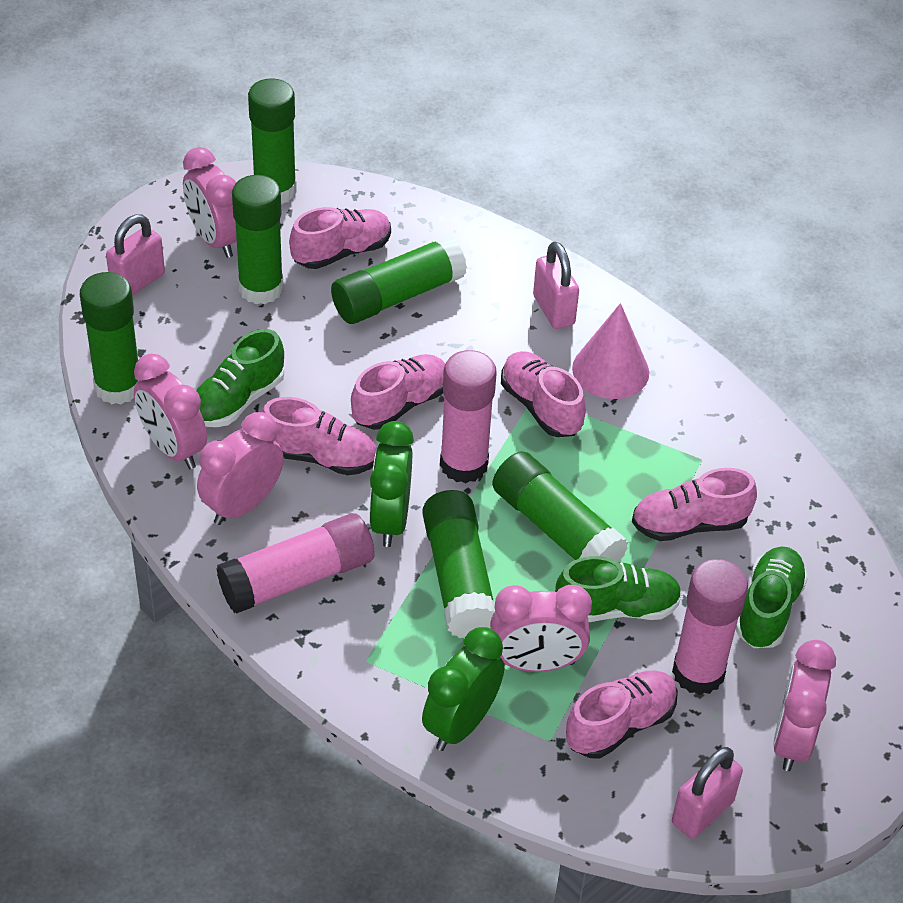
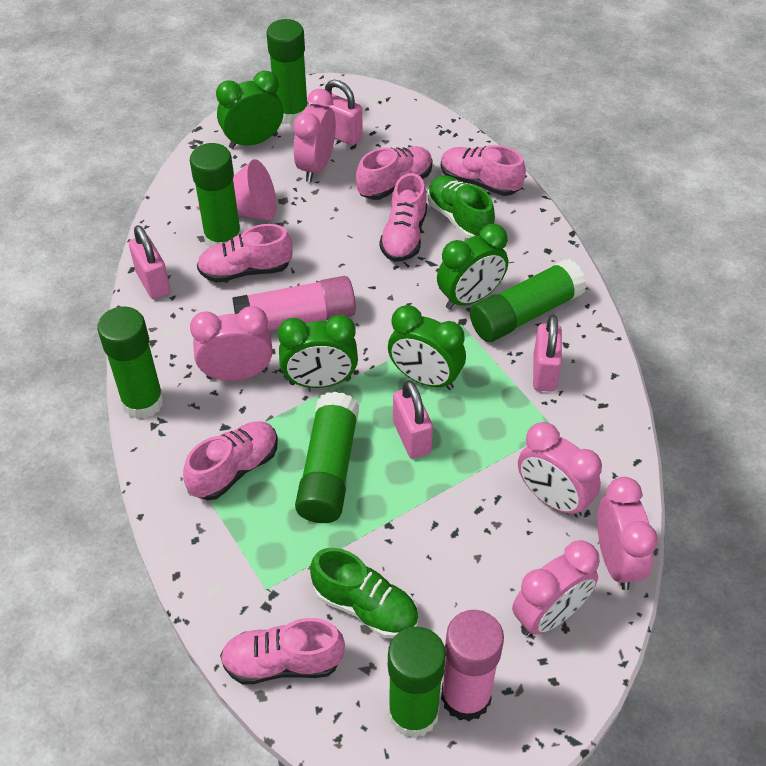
green clock: 2 -> 4
green shoe: 3 -> 2
pink glue stick: 3 -> 2
pink padlock: 3 -> 4

